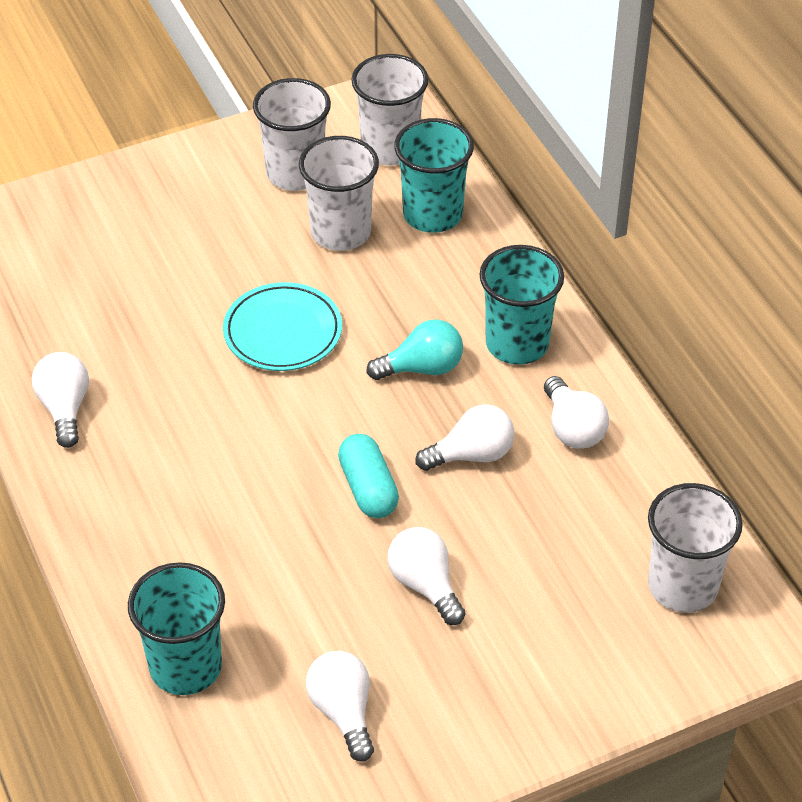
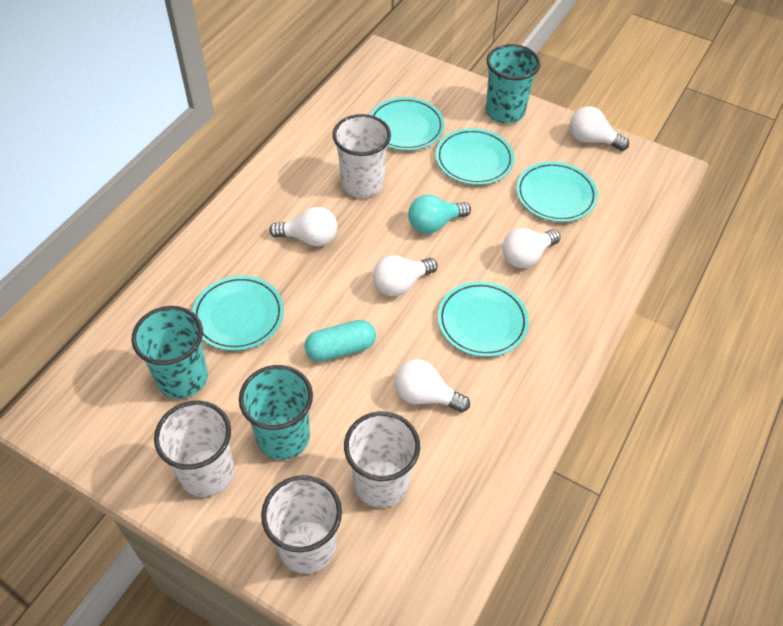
turquoise plate: 1 -> 5

